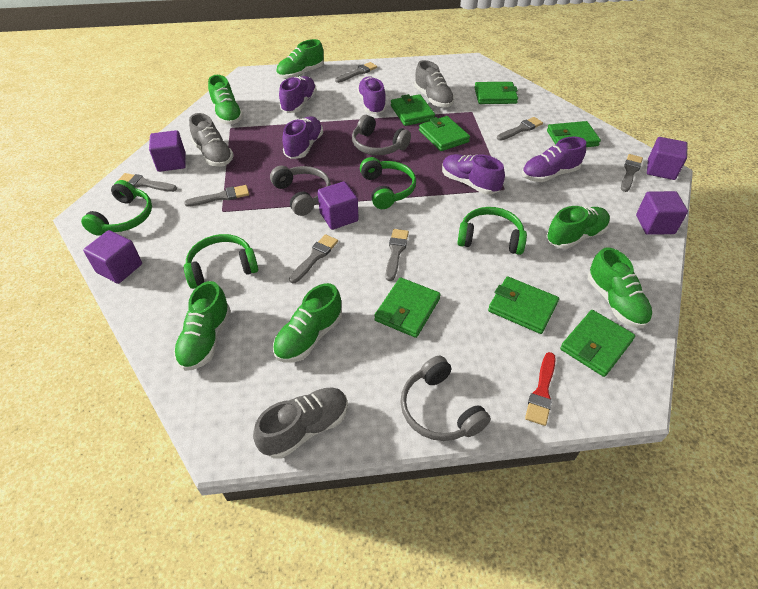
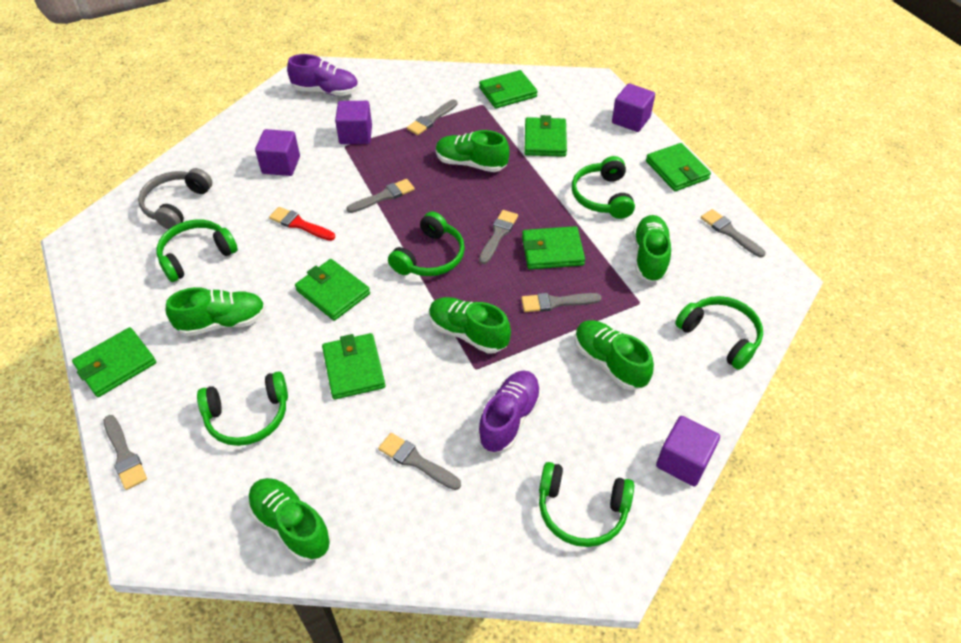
green headphones: 4 -> 6
grey headphones: 3 -> 1
grey shoe: 3 -> 0
purple cube: 5 -> 4
purple shoe: 5 -> 2

